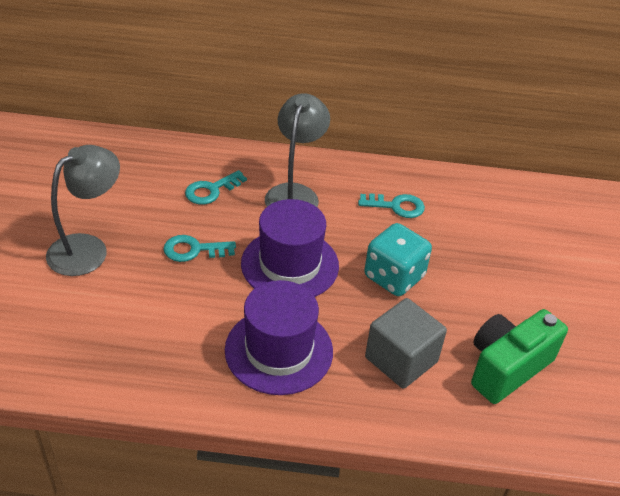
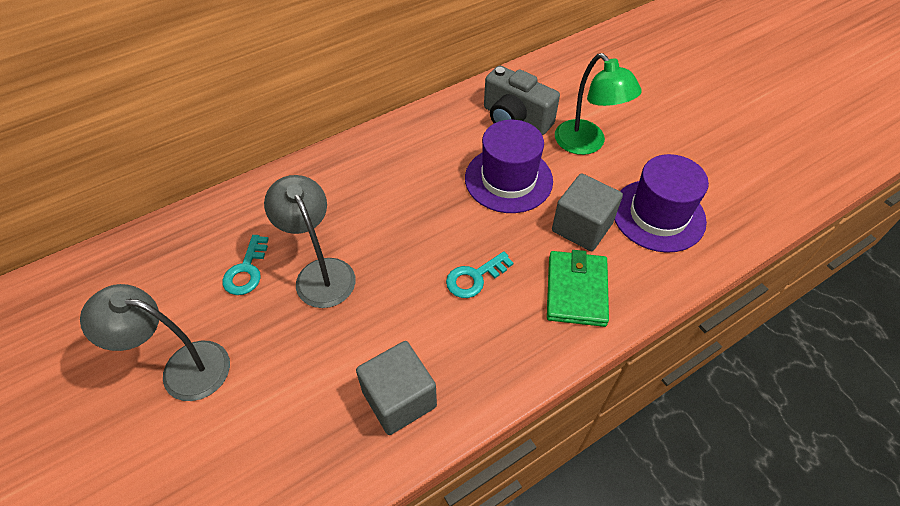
green camera: 1 -> 0
green lamp: 0 -> 1
green wallet: 0 -> 1
grey camera: 0 -> 1
grey cube: 1 -> 2
turquoise dice: 1 -> 0
turquoise key: 3 -> 2

